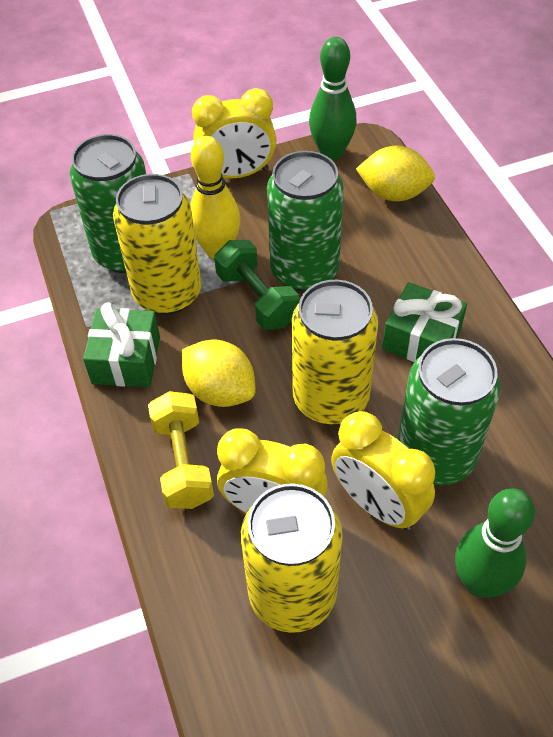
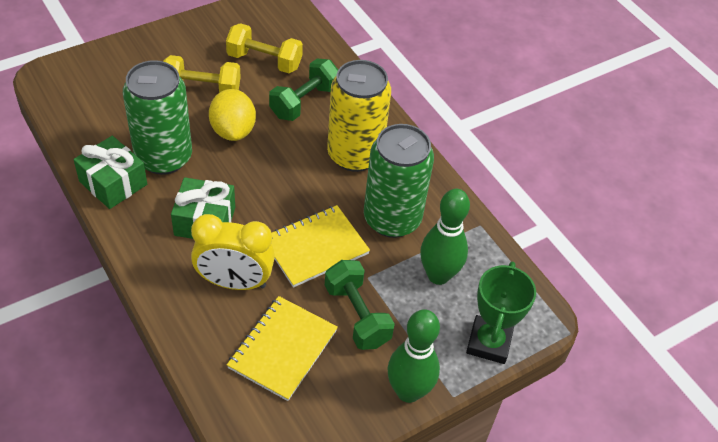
green can: 3 -> 2
green dumbbell: 1 -> 2
green trophy: 0 -> 1
yellow bowling pin: 1 -> 0
yellow can: 3 -> 1
yellow clock: 3 -> 1
yellow dumbbell: 1 -> 2
yellow lemon: 2 -> 1
yellow notebook: 0 -> 2

